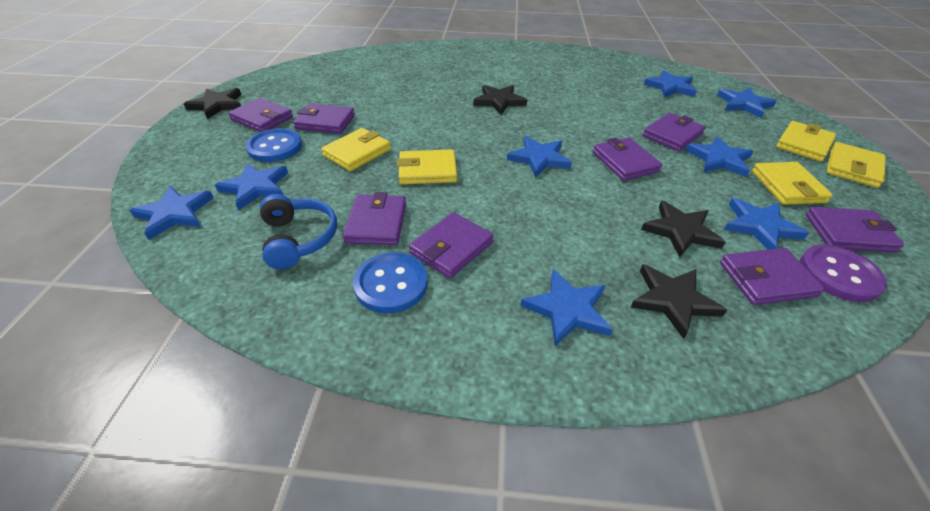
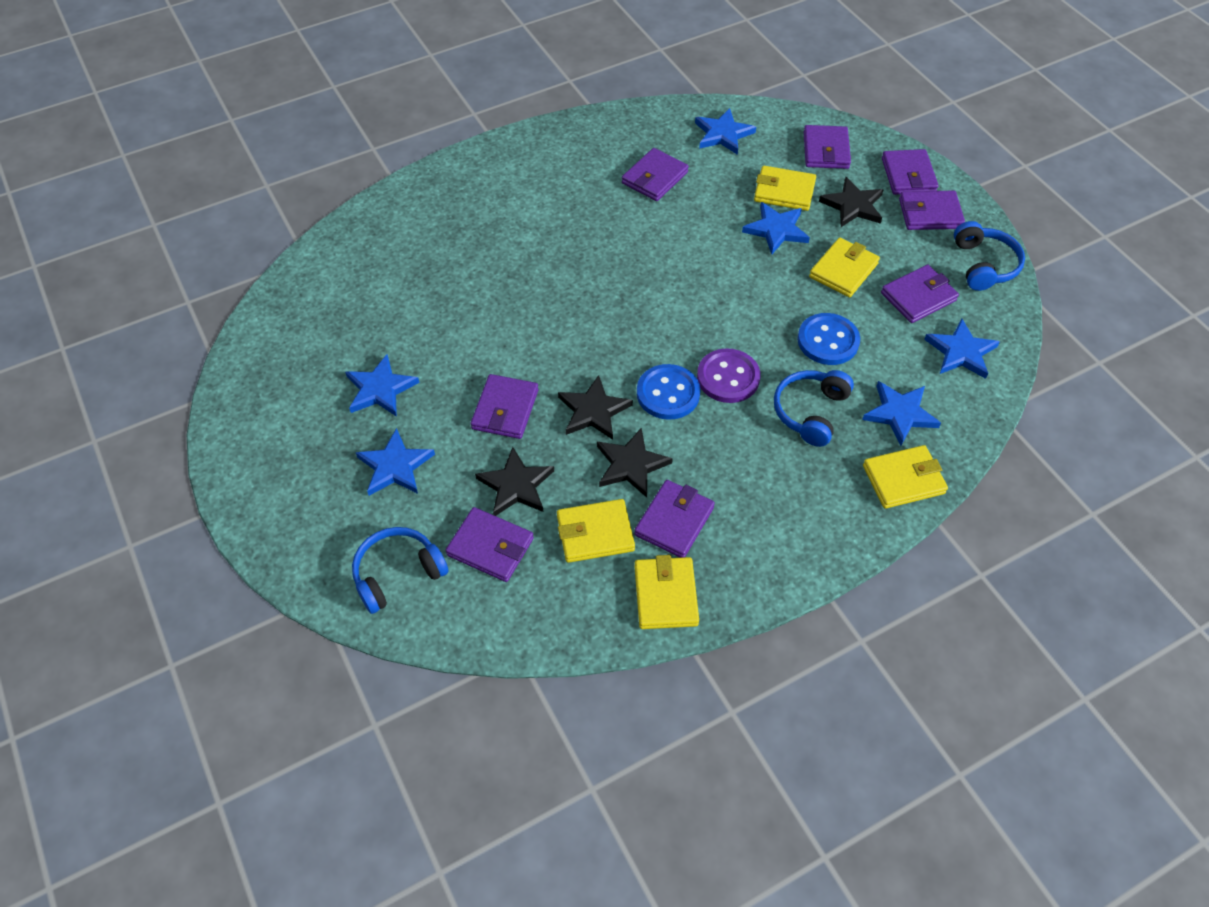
blue headphones: 1 -> 3
blue star: 8 -> 6

